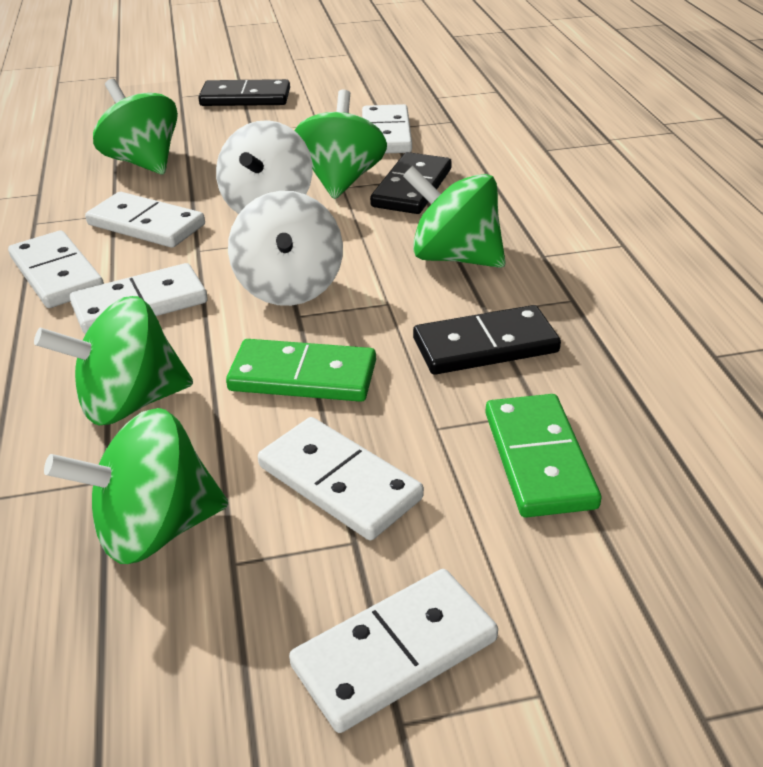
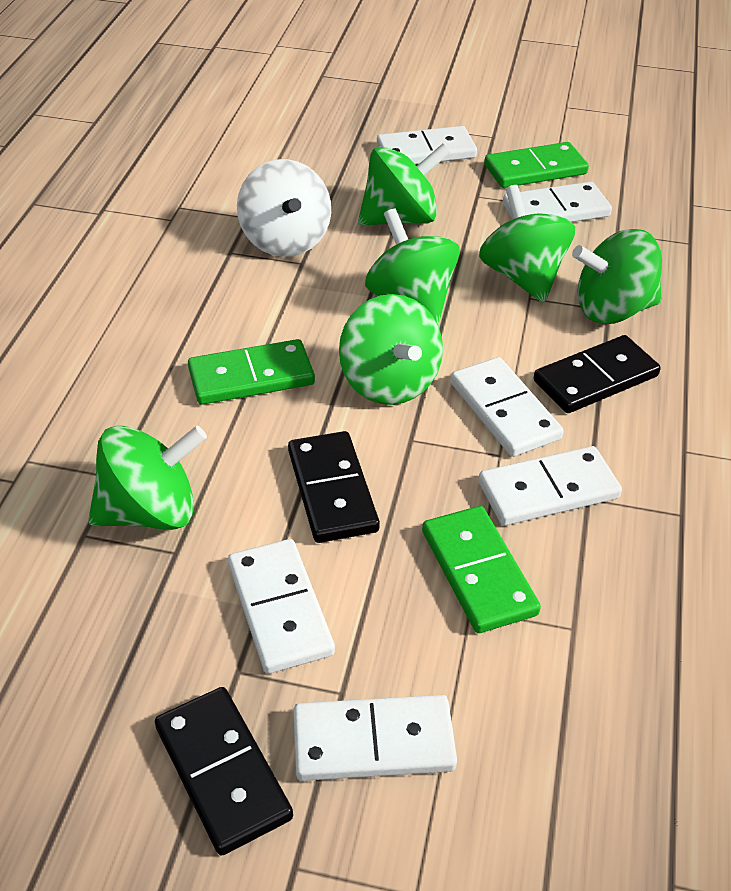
green domino: 2 -> 3
green spinning top: 5 -> 6
white spinning top: 2 -> 1

